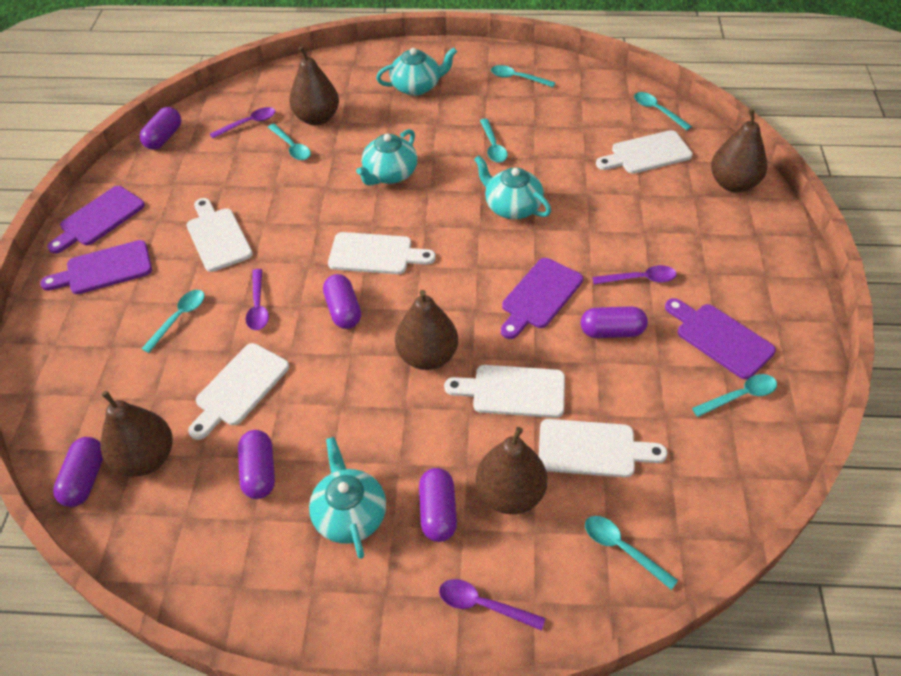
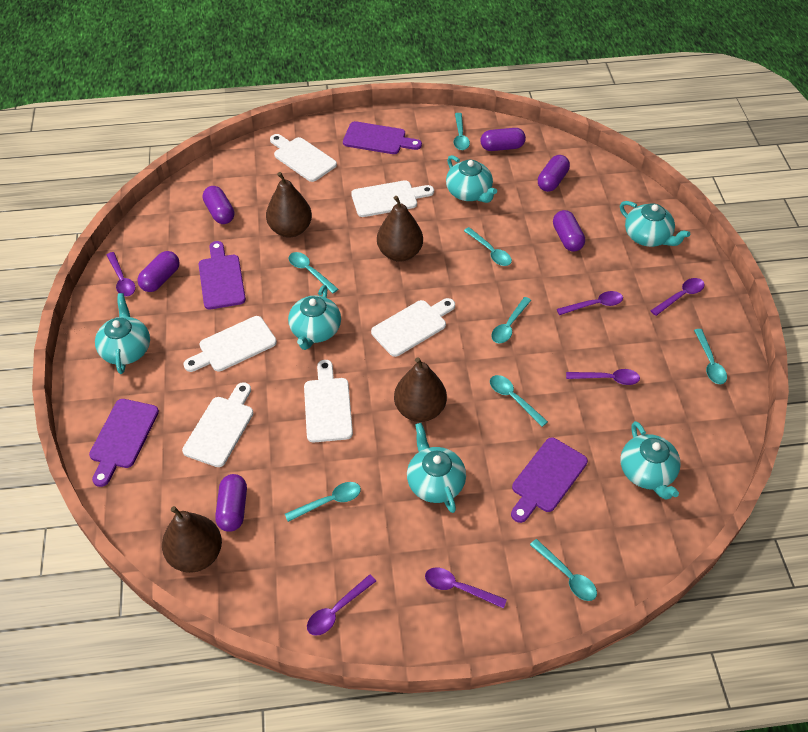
brown pear: 5 -> 4
purple spoon: 4 -> 6
turquoise spoon: 7 -> 8
turquoise teapot: 4 -> 6

